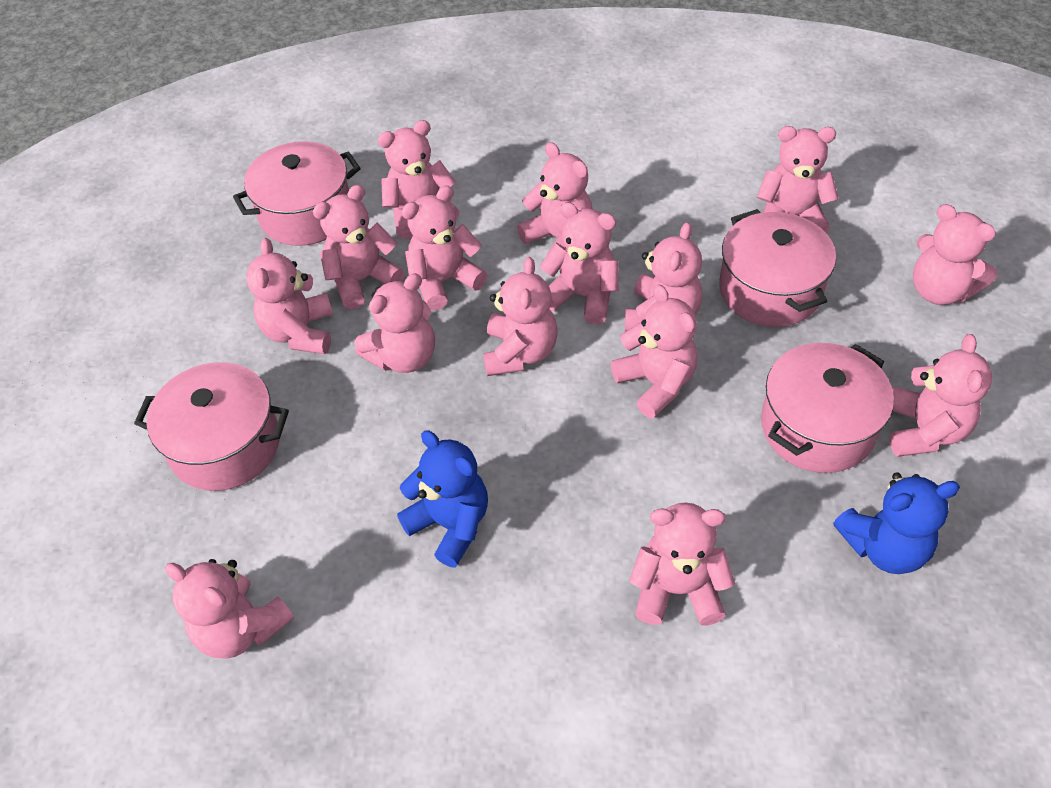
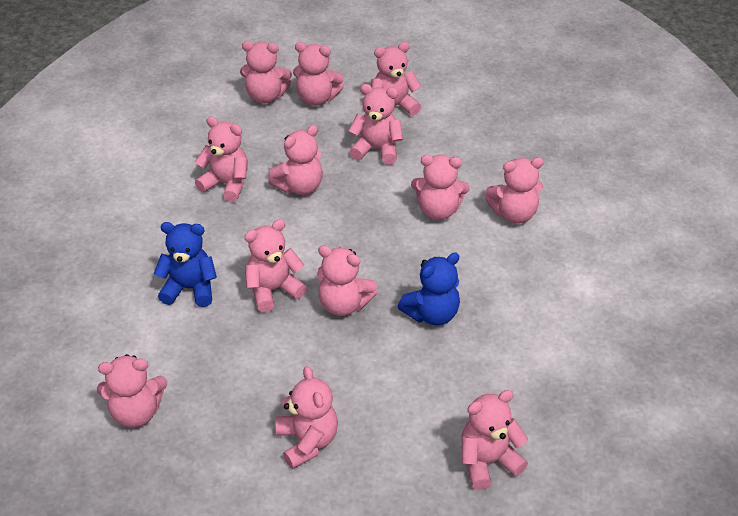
pink pot: 4 -> 0
pink teddy bear: 15 -> 13

